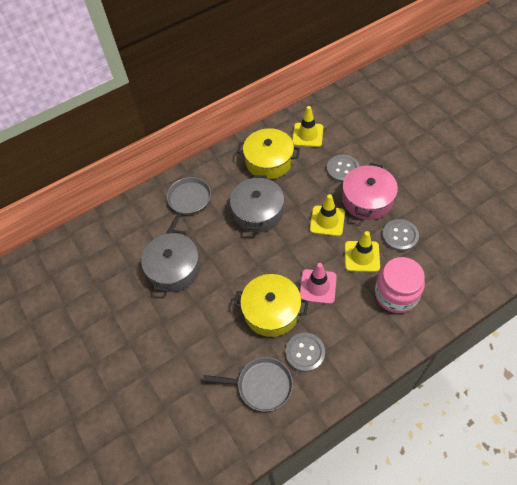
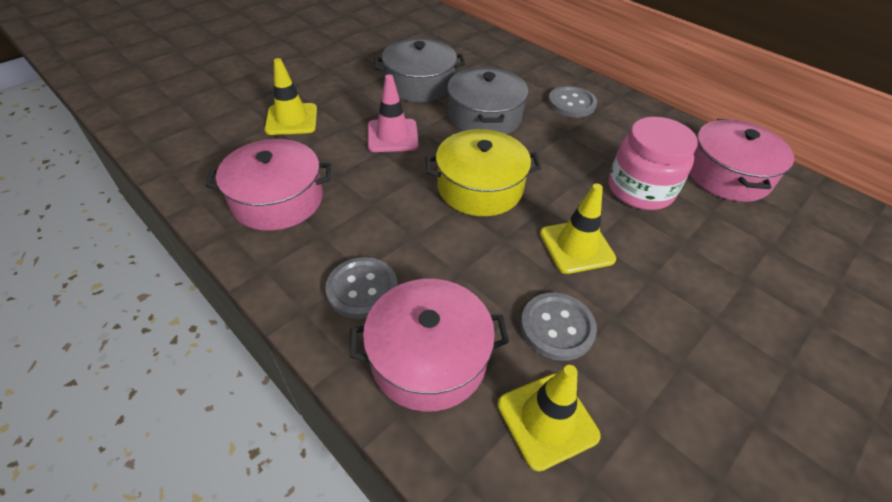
grey pan: 2 -> 0
pink pot: 1 -> 3
yellow pot: 2 -> 1

